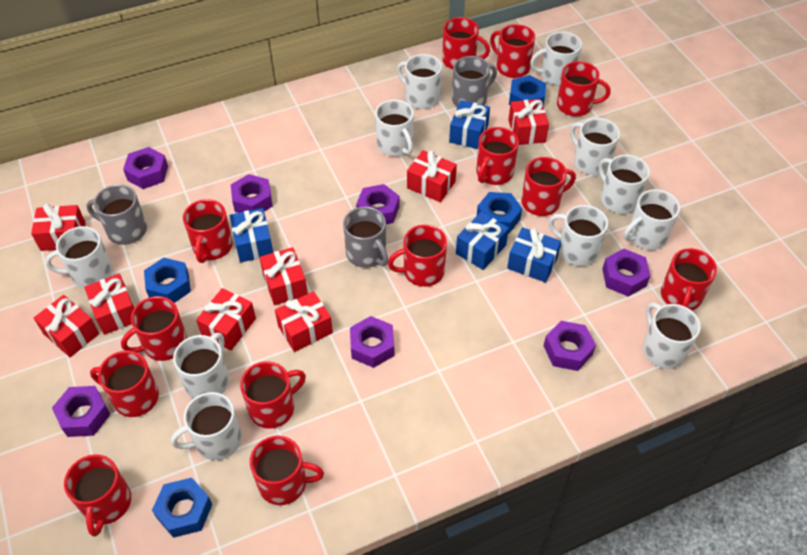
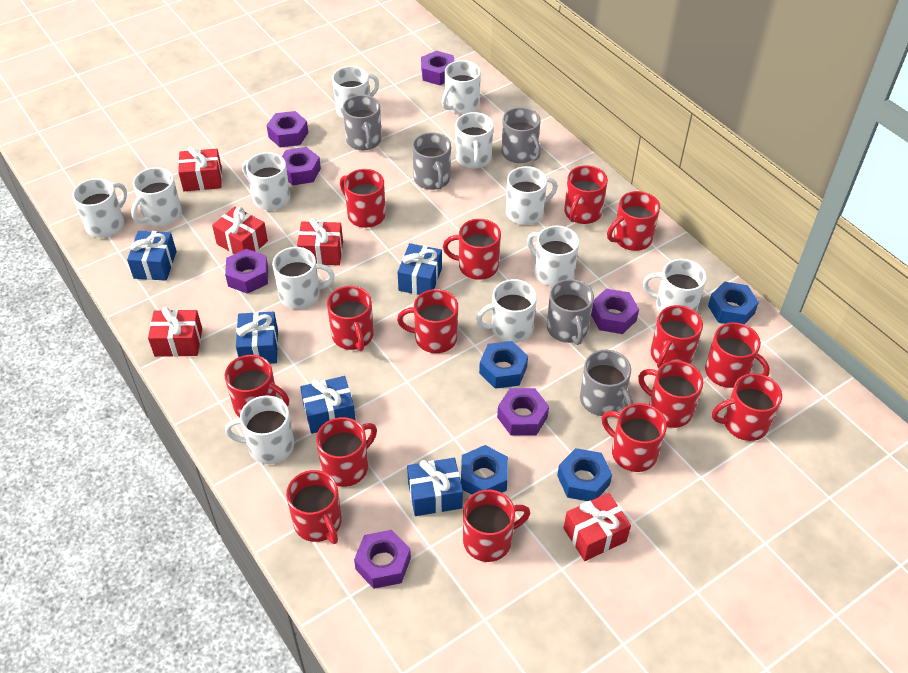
blue gift: 4 -> 5
grey mug: 3 -> 5
red gift: 8 -> 5
red mug: 13 -> 15
white mug: 11 -> 12

